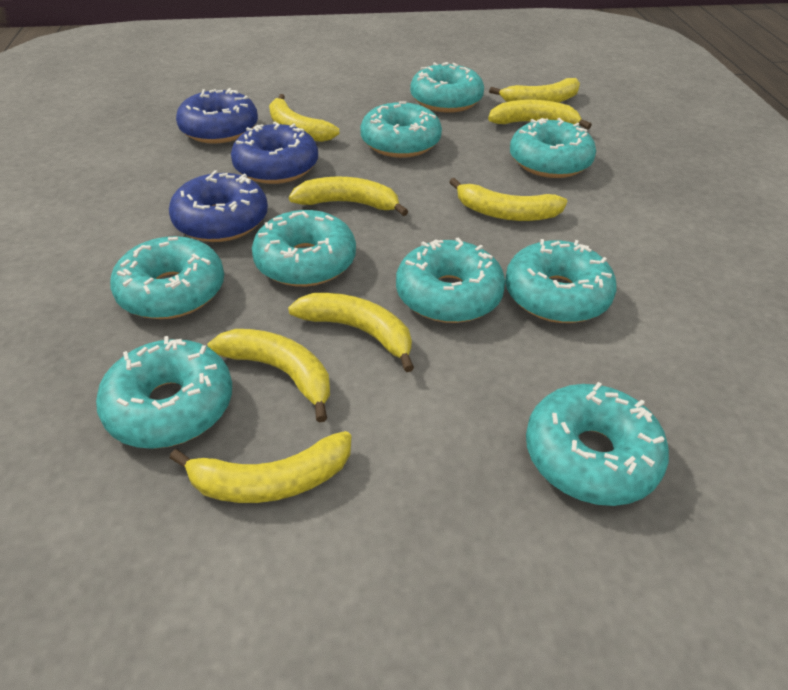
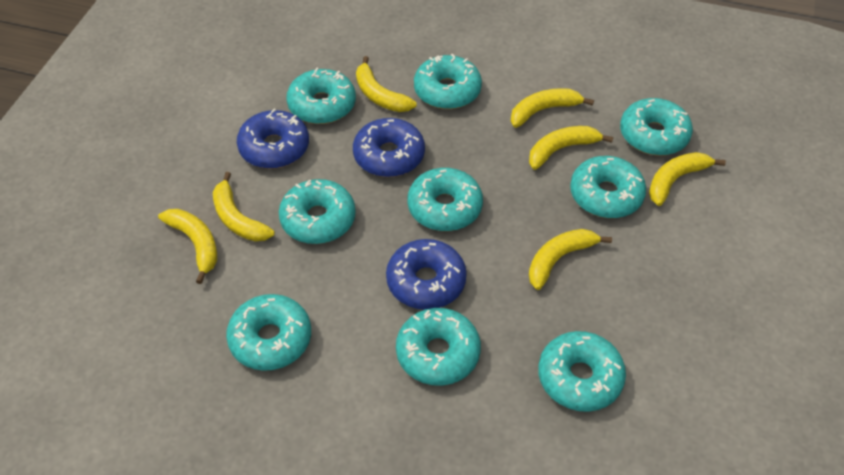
yellow banana: 8 -> 7

